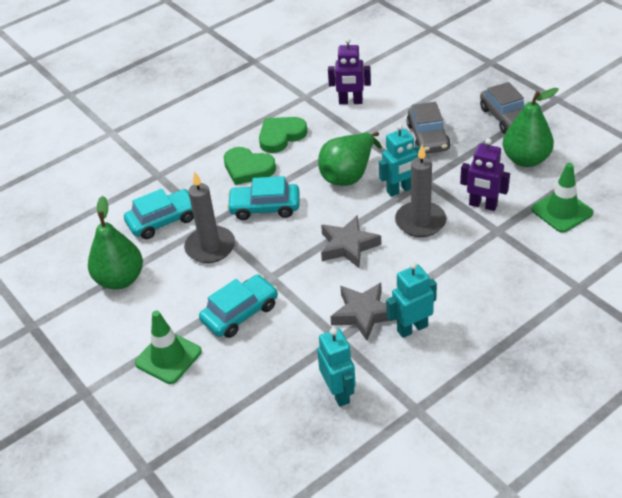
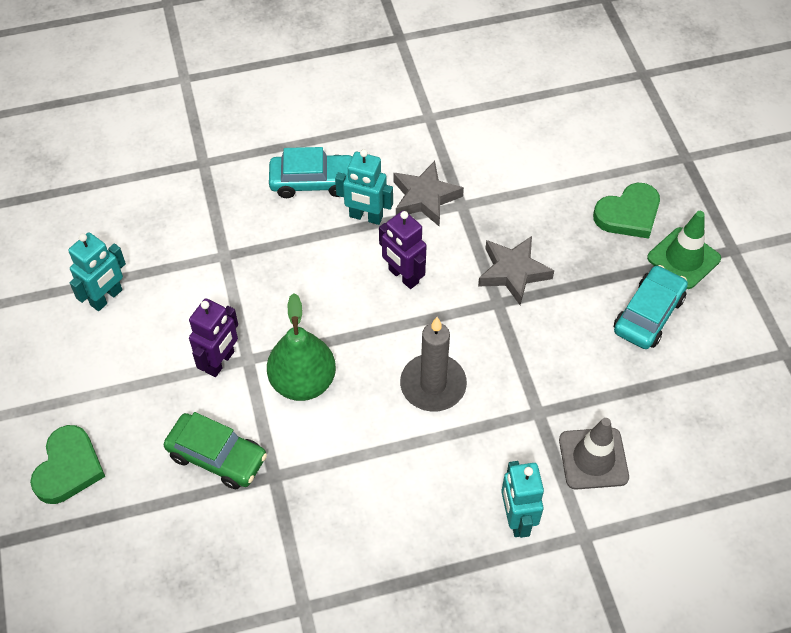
green car: 0 -> 1
green pear: 3 -> 1
green traffic cone: 2 -> 1
grey candle: 2 -> 1
grey car: 2 -> 0
grey traffic cone: 0 -> 1
turquoise car: 3 -> 2

